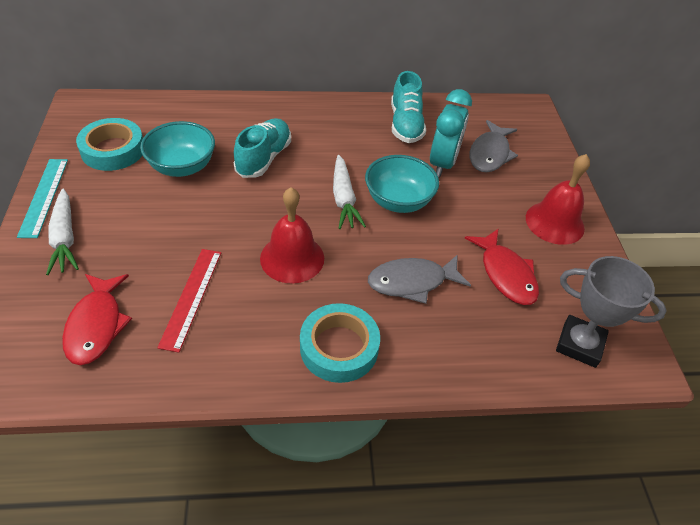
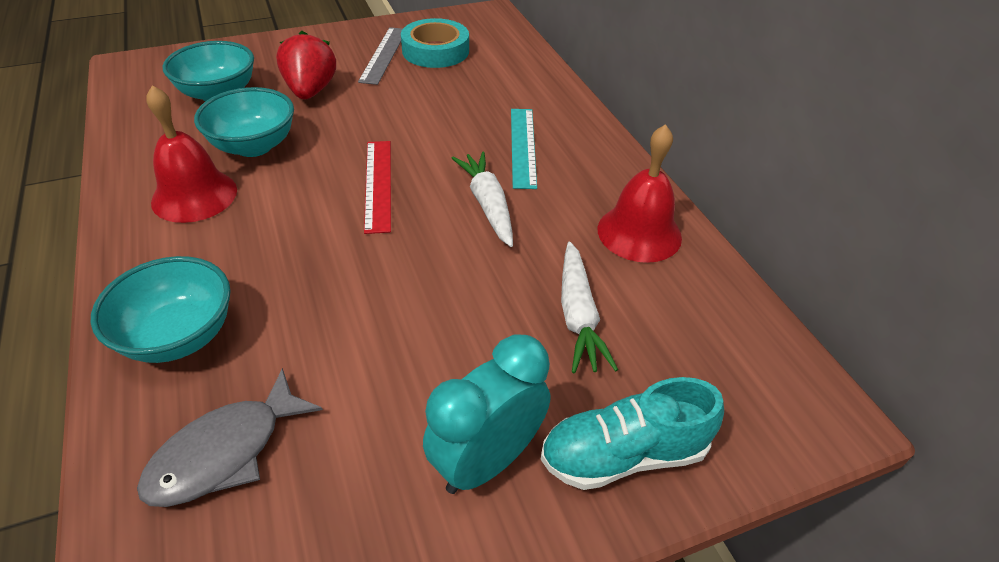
grey fish: 2 -> 1
grey ruler: 0 -> 1
grey trophy: 1 -> 0
red fish: 2 -> 0
red strawberry: 0 -> 1
turquoise bowl: 2 -> 3
turquoise shoe: 2 -> 1
turquoise tape: 2 -> 1

